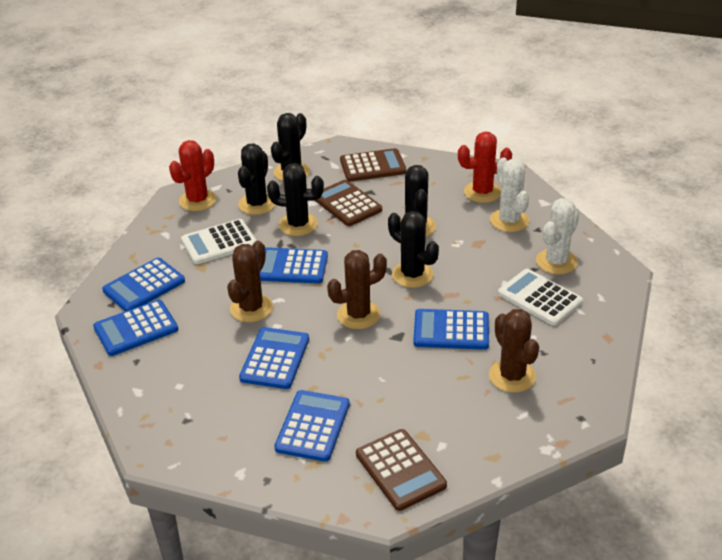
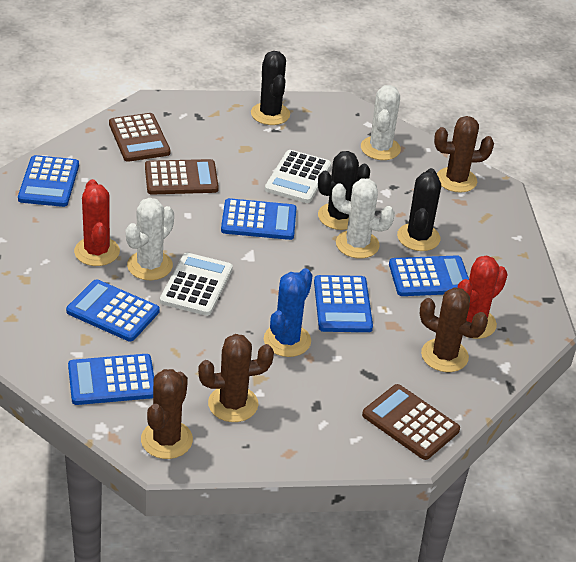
black cactus: 5 -> 3
blue cactus: 0 -> 1
brown cactus: 3 -> 4
white cactus: 2 -> 3

